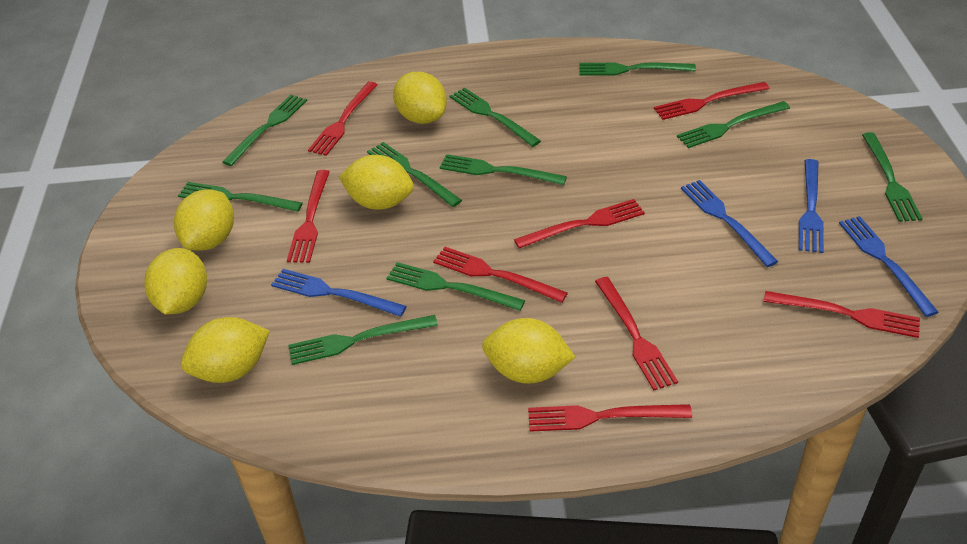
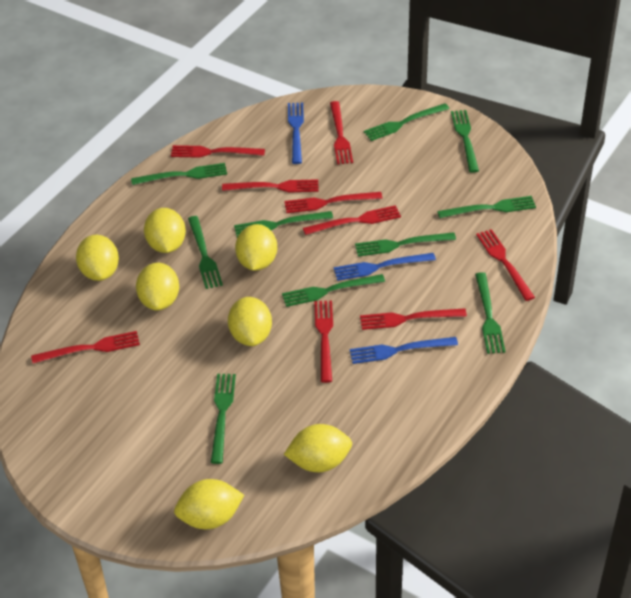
blue fork: 4 -> 3
red fork: 8 -> 9
yellow lemon: 6 -> 7

